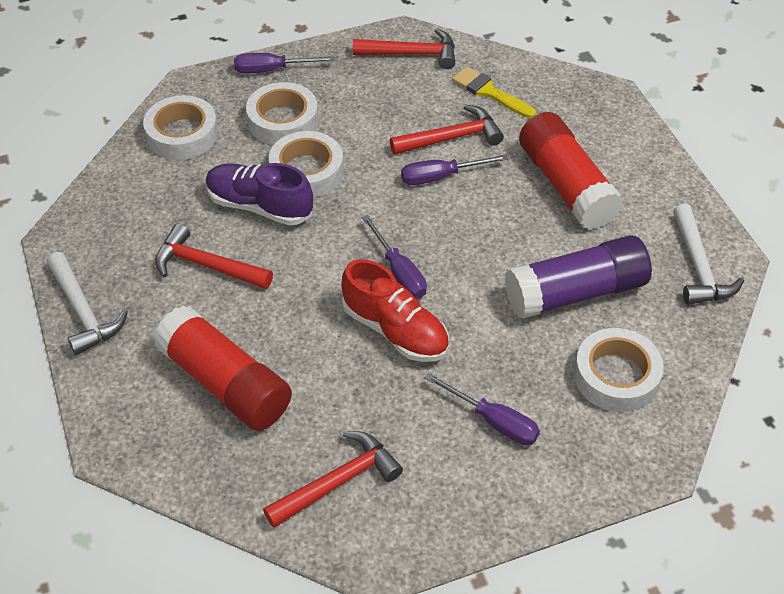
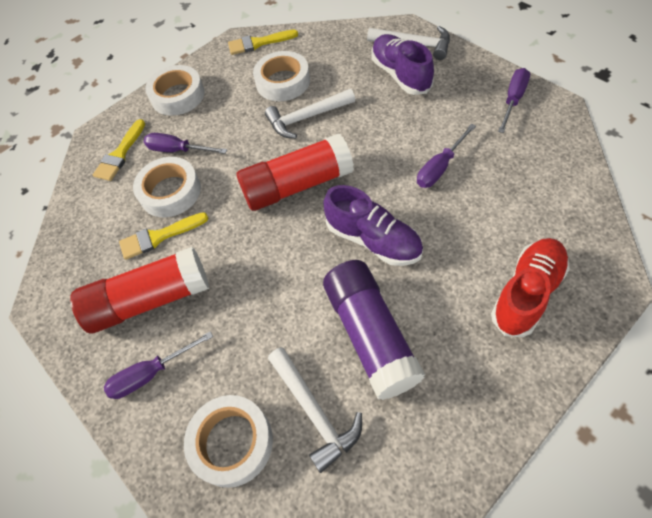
purple shoe: 1 -> 2
red hammer: 4 -> 0
white hammer: 2 -> 3
yellow brush: 1 -> 3

